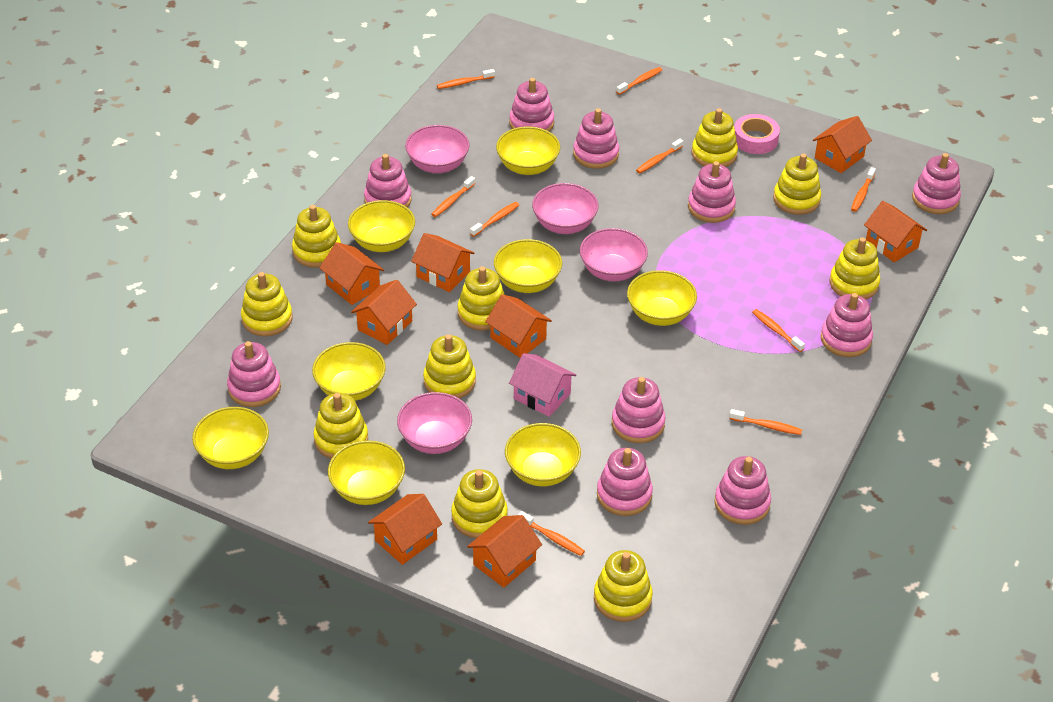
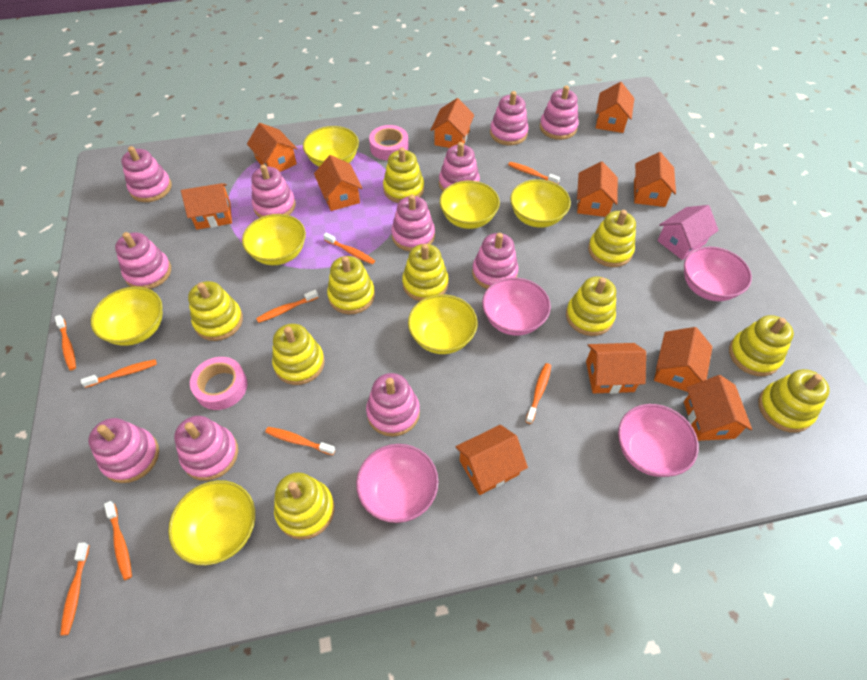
orange house: 8 -> 11
pink stacking toy: 10 -> 11
pink tape: 1 -> 2
yellow bowl: 8 -> 7

